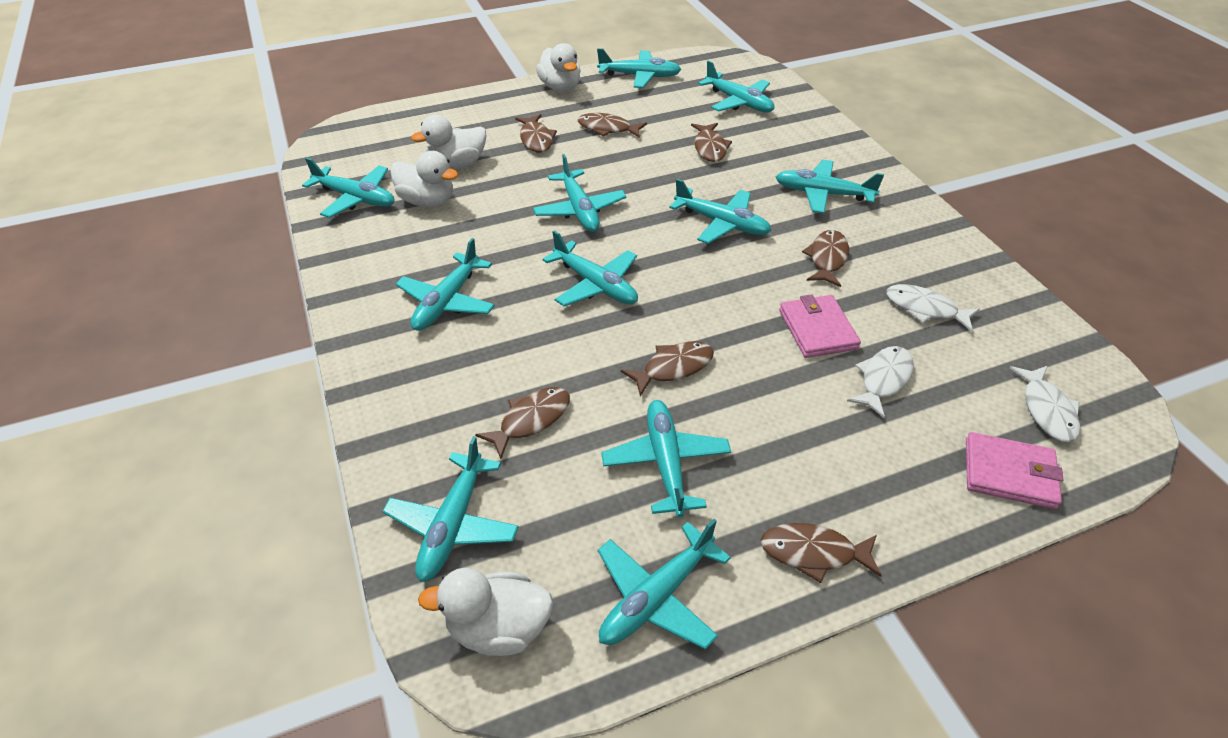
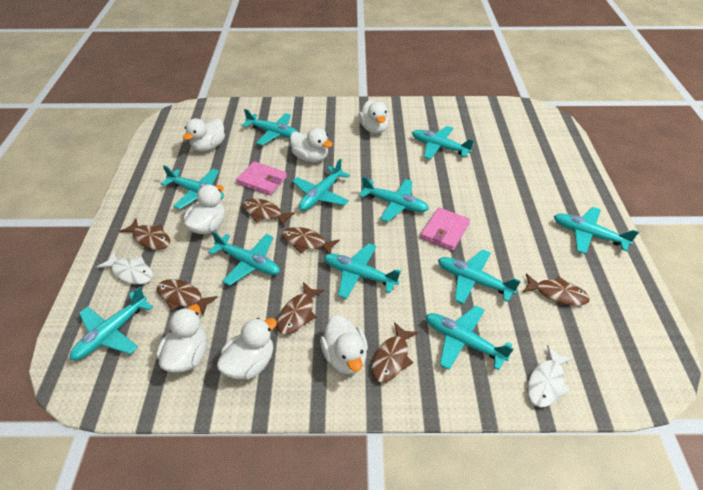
white duck: 4 -> 7
white fish: 3 -> 2

